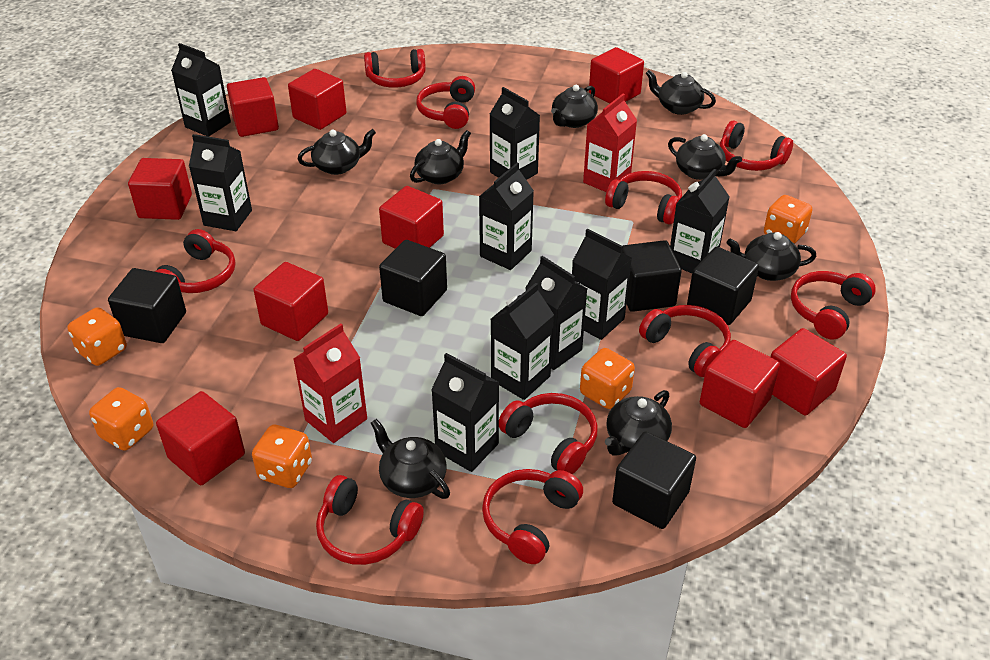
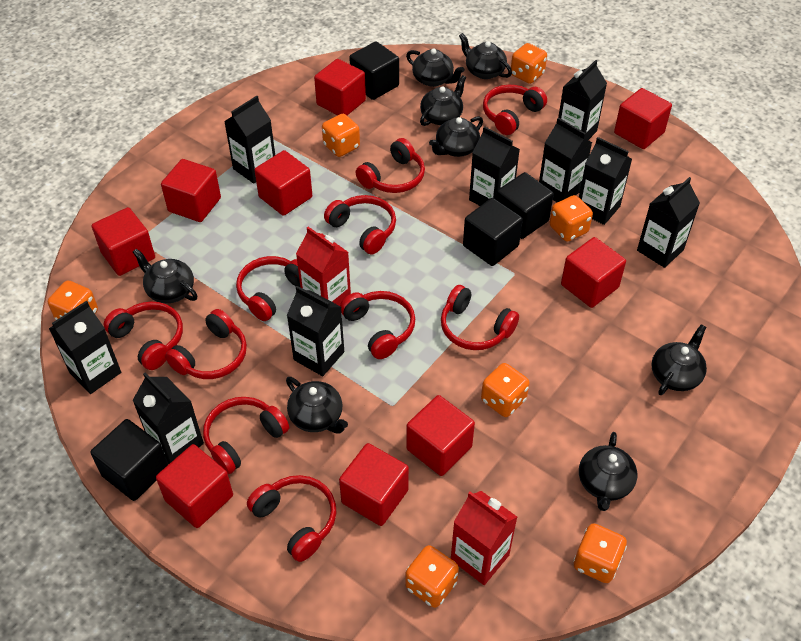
black cube: 5 -> 4
orange dice: 5 -> 7

